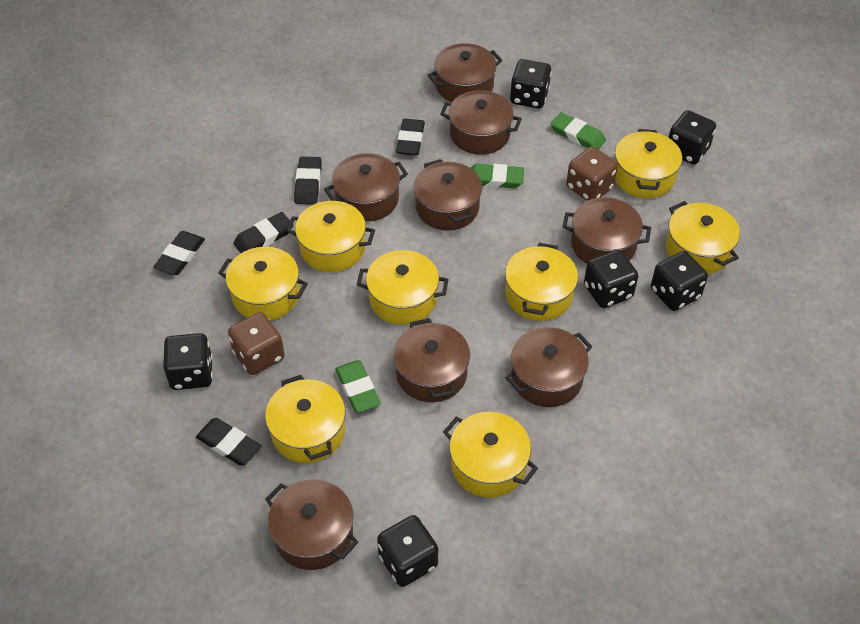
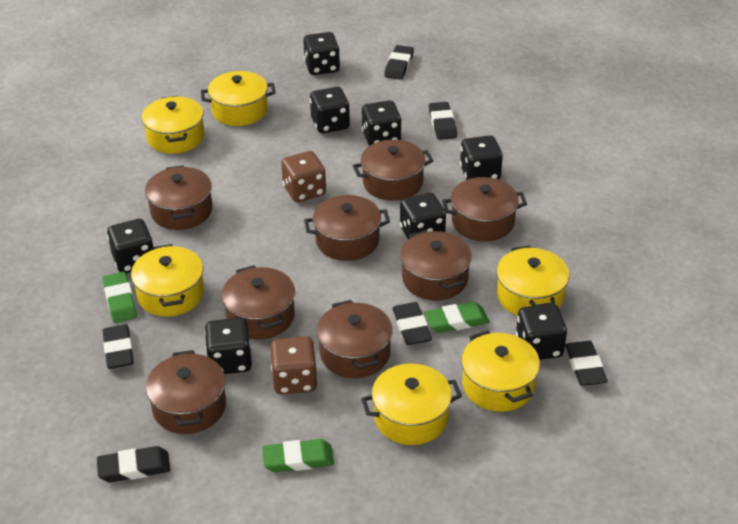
black dice: 6 -> 8
black eraser: 5 -> 6
yellow pot: 8 -> 6

